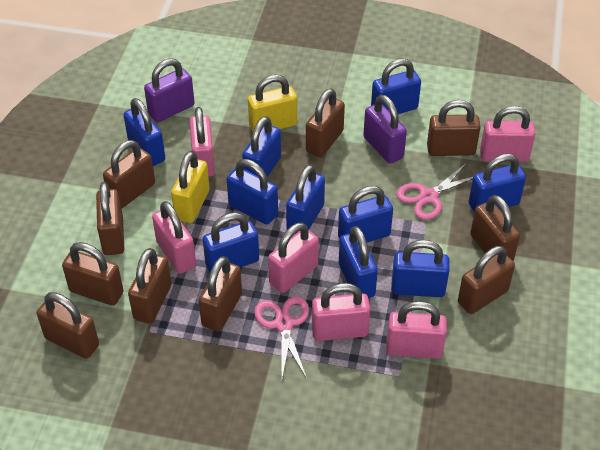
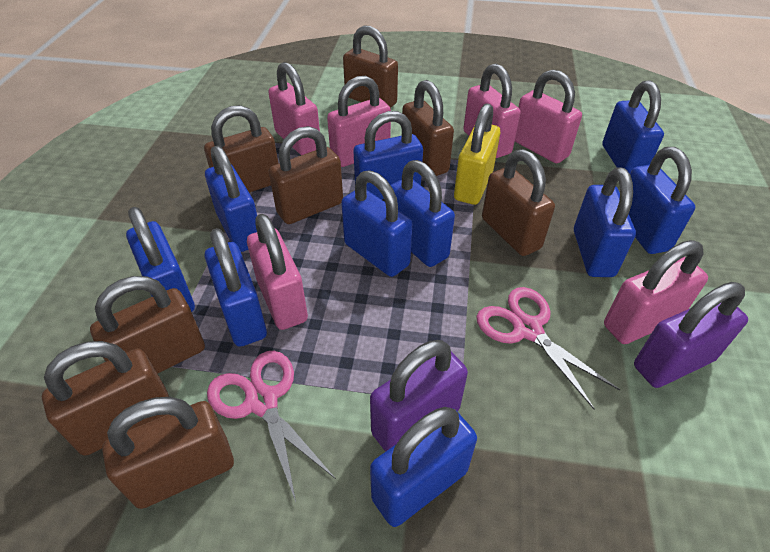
brown padlock: 10 -> 8
yellow padlock: 2 -> 1

